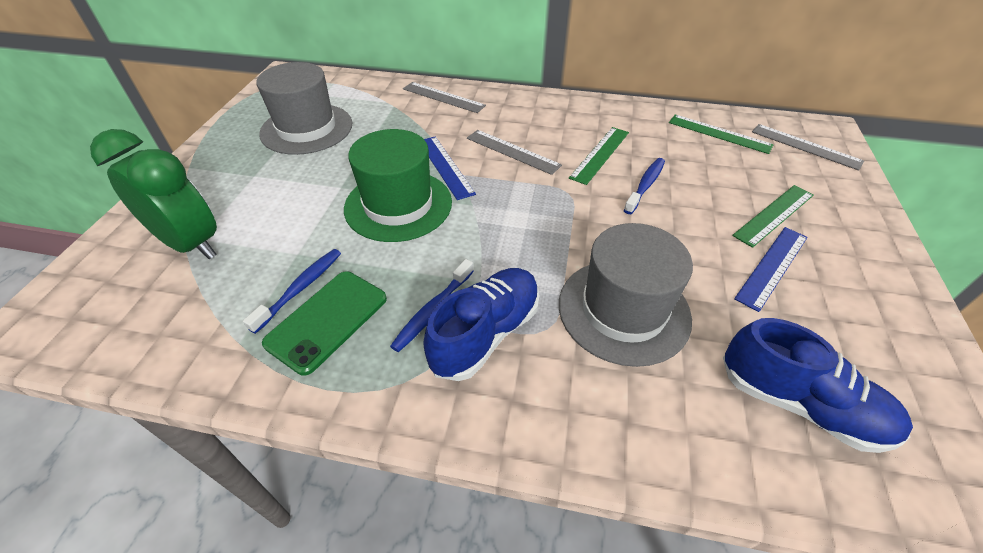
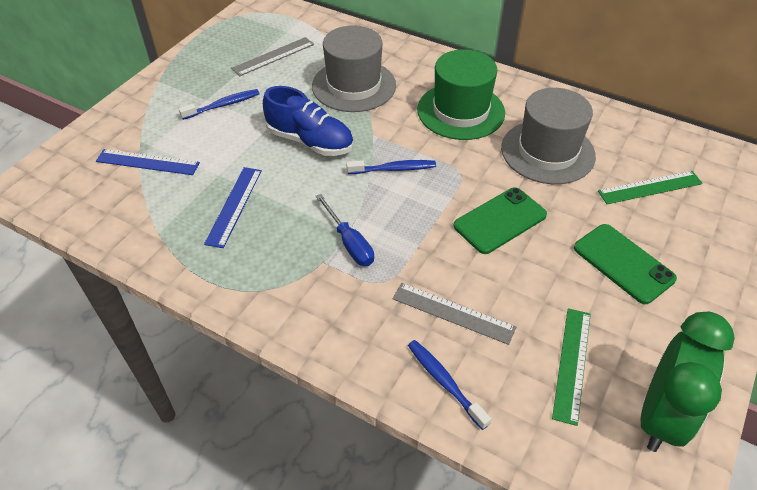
blue screwdriver: 0 -> 1
blue shoe: 2 -> 1
green phone: 1 -> 2
green ruler: 3 -> 2
grey ruler: 3 -> 2

